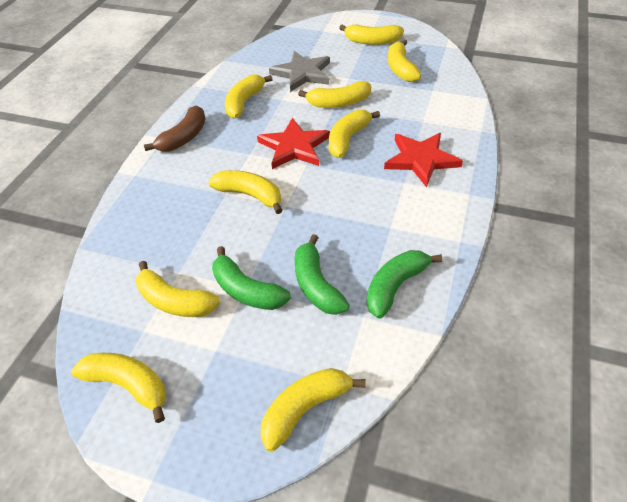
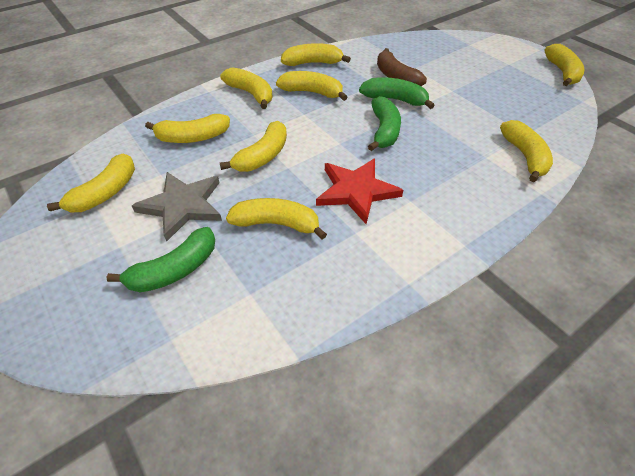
red star: 2 -> 1

